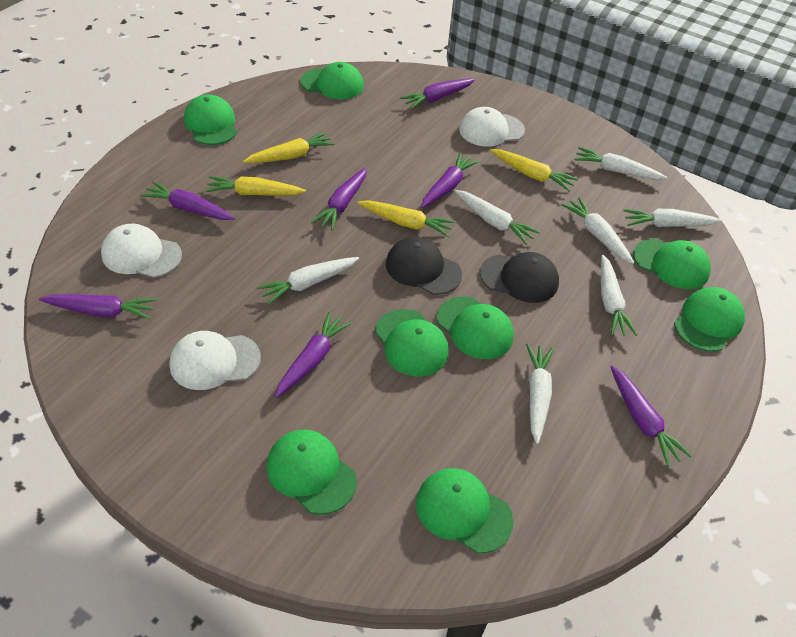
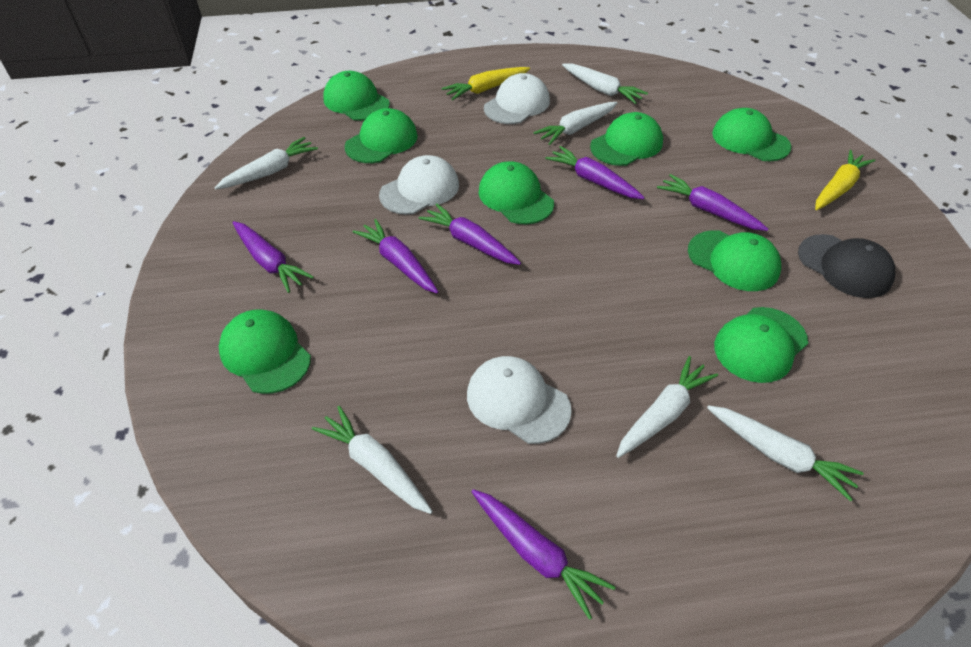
black cap: 2 -> 1
purple carrot: 7 -> 6
white carrot: 7 -> 6
yellow carrot: 4 -> 2

